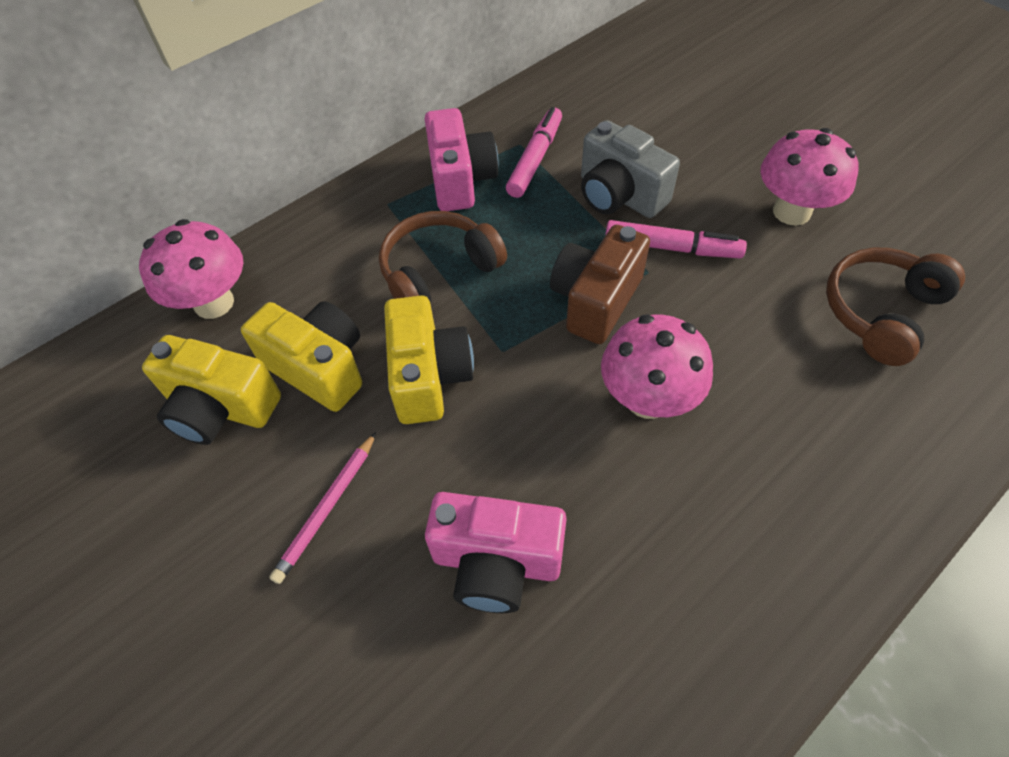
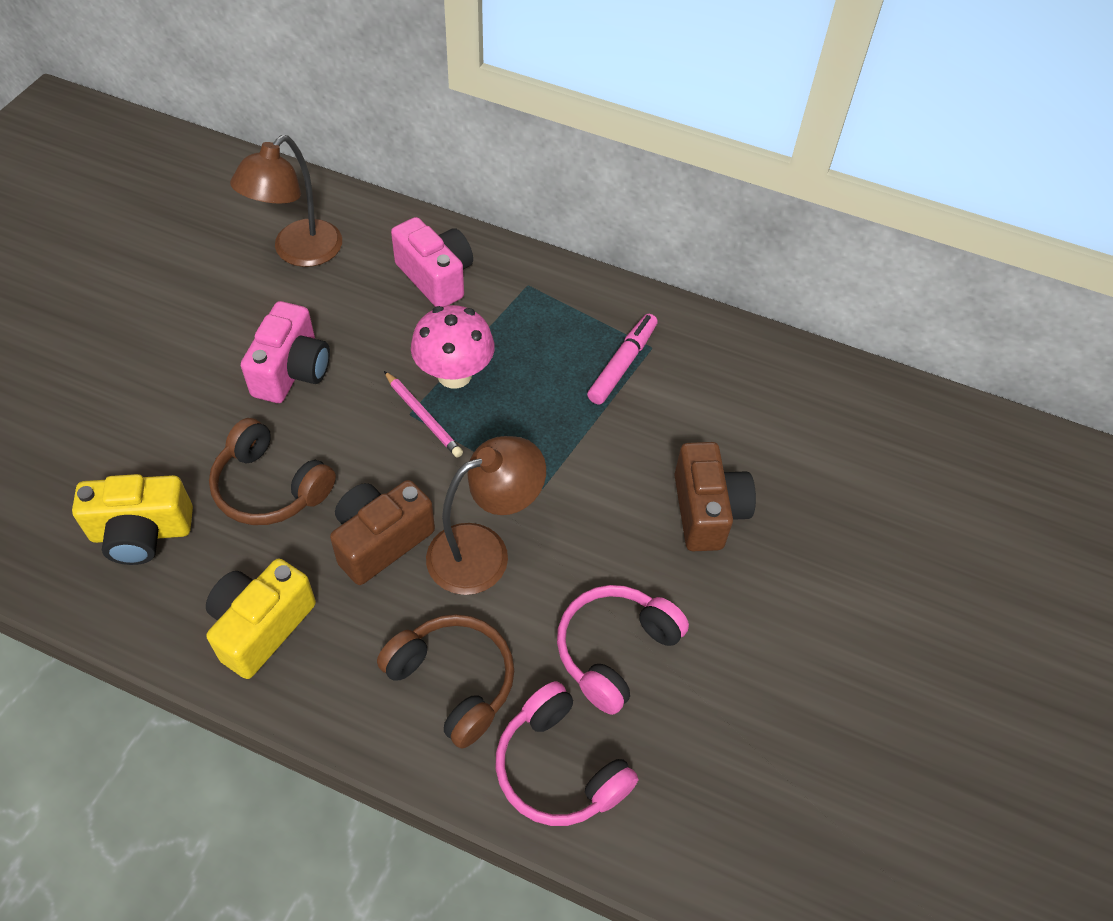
brown camera: 1 -> 2
brown lamp: 0 -> 2
grey camera: 1 -> 0
pink headphones: 0 -> 2
pink marker: 2 -> 1
pink mushroom: 3 -> 1
yellow camera: 3 -> 2

